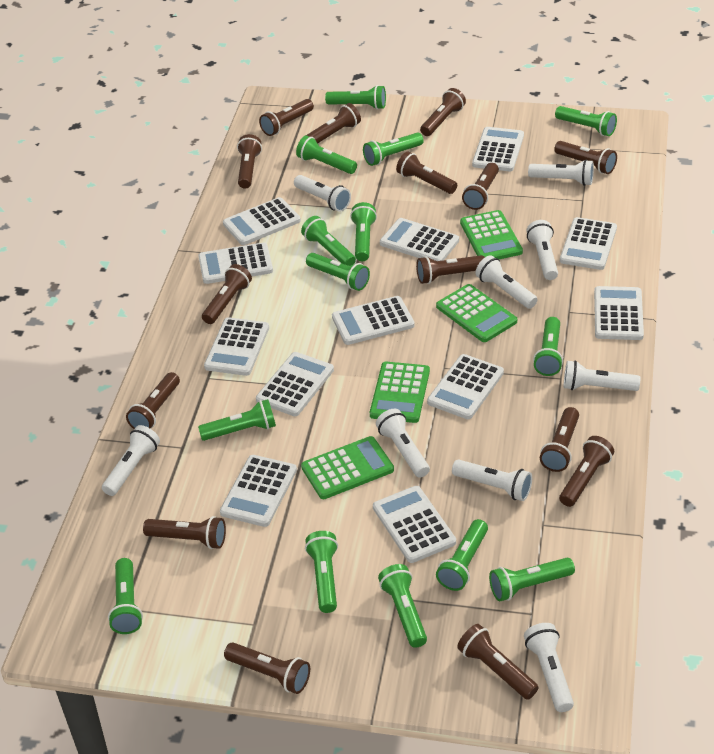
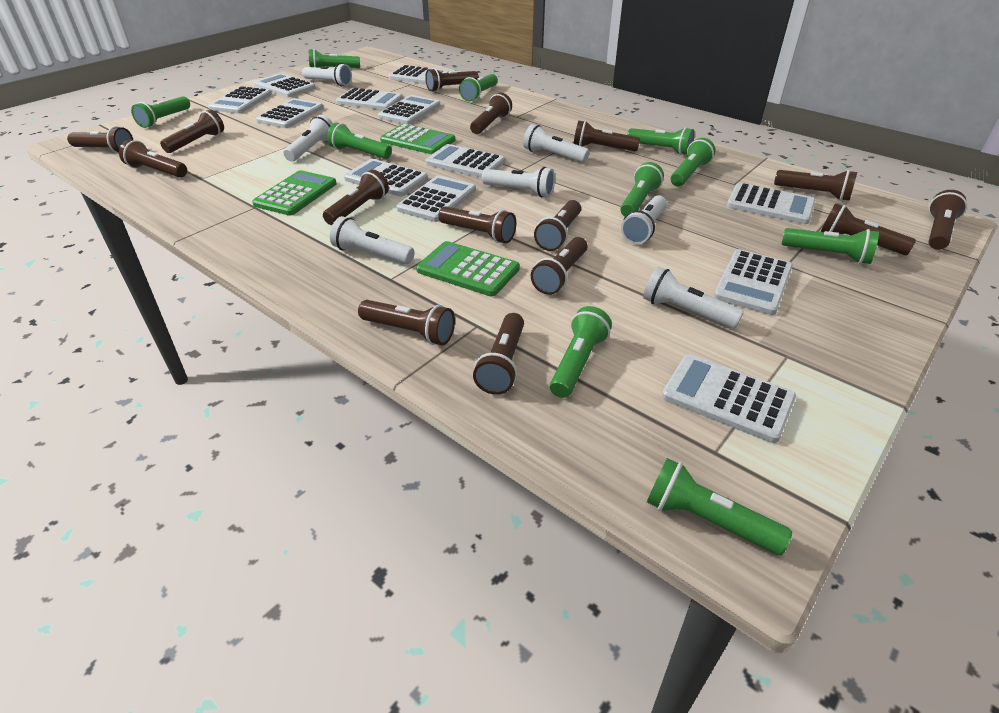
green calculator: 4 -> 3
green flashlight: 14 -> 10
white flashlight: 9 -> 7

